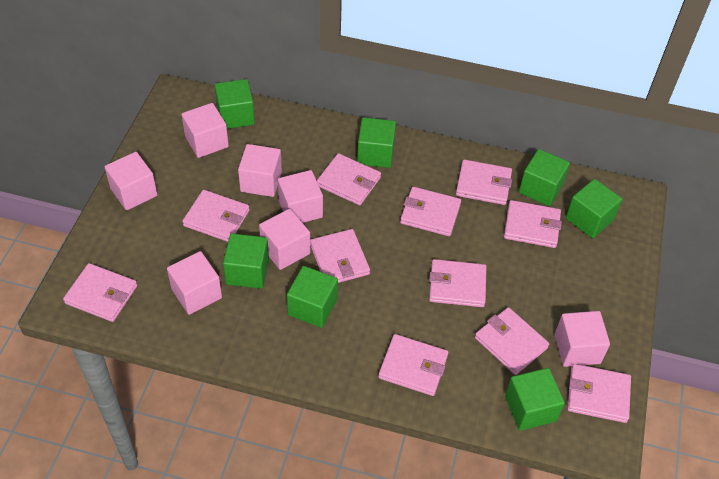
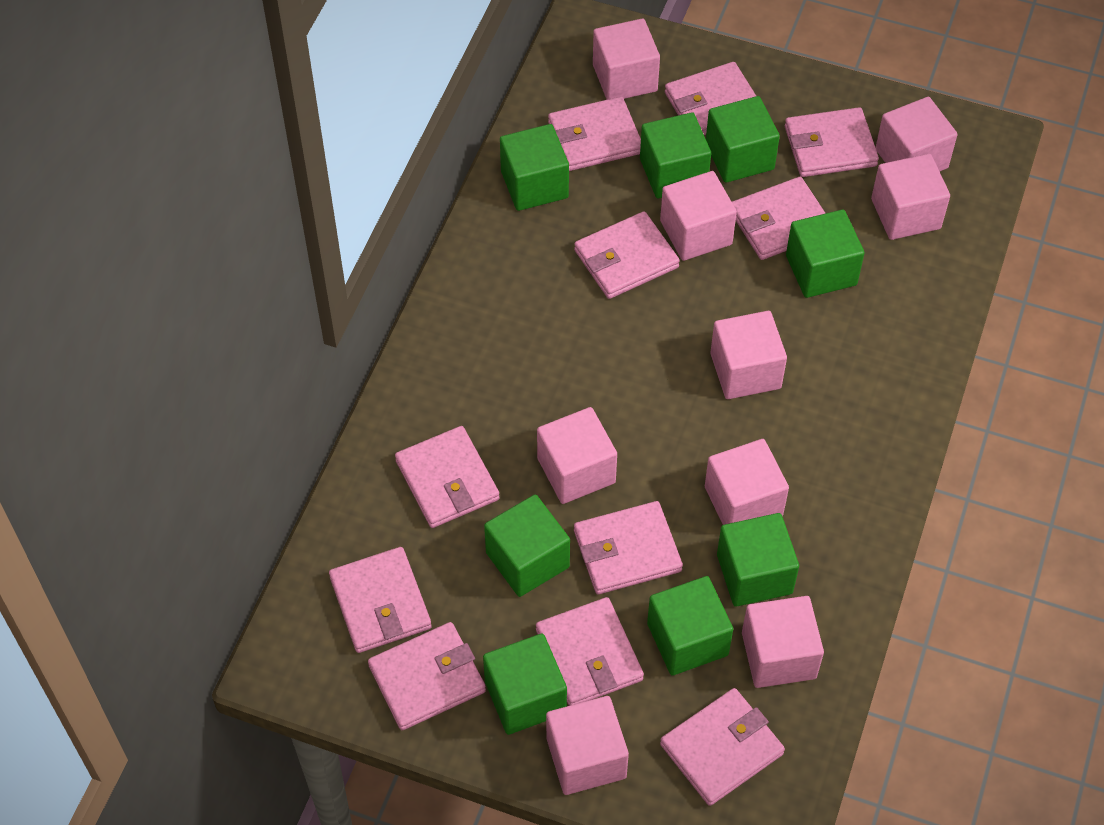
green cube: 7 -> 8
pink cube: 7 -> 9

